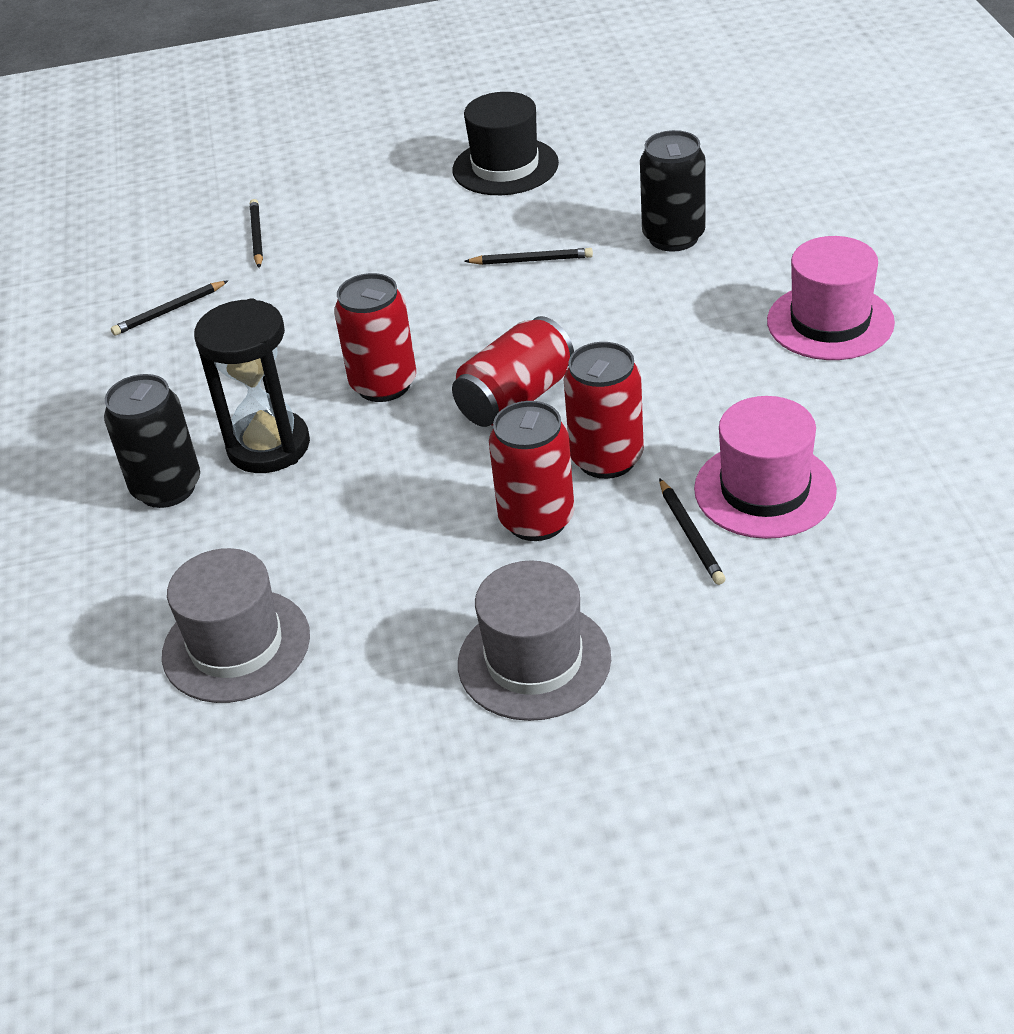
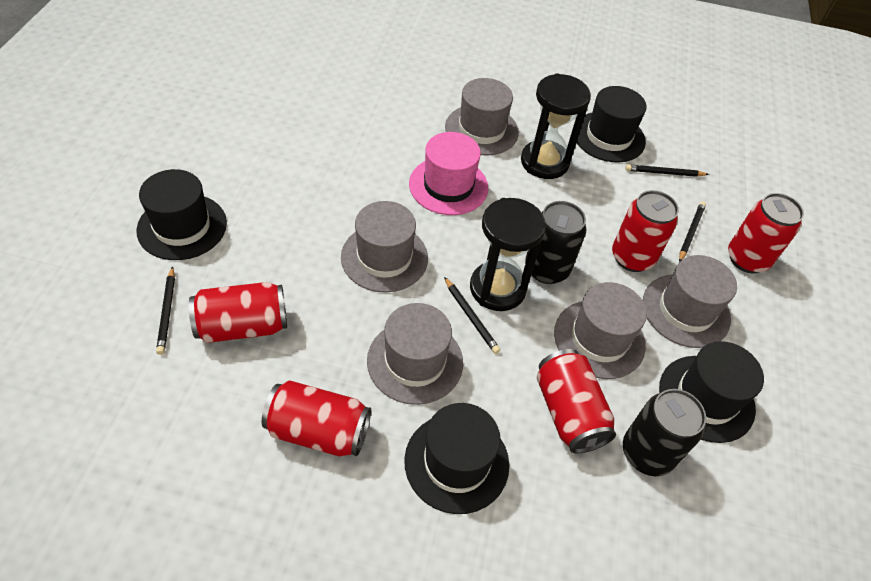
black hat: 1 -> 4
black hourglass: 1 -> 2
grey hat: 2 -> 5
pink hat: 2 -> 1
red can: 4 -> 5

